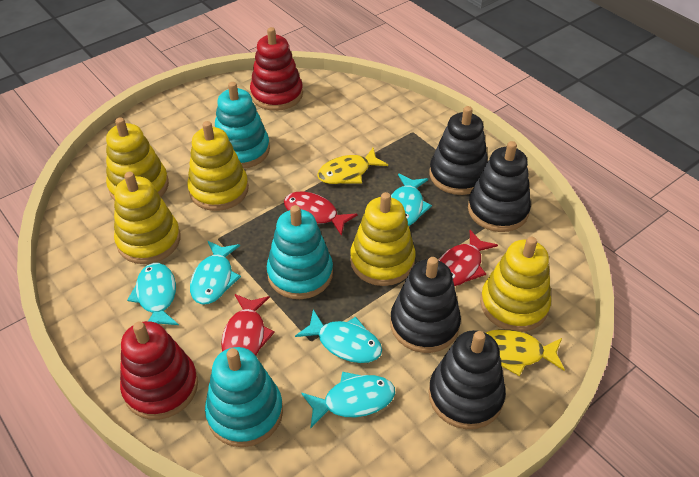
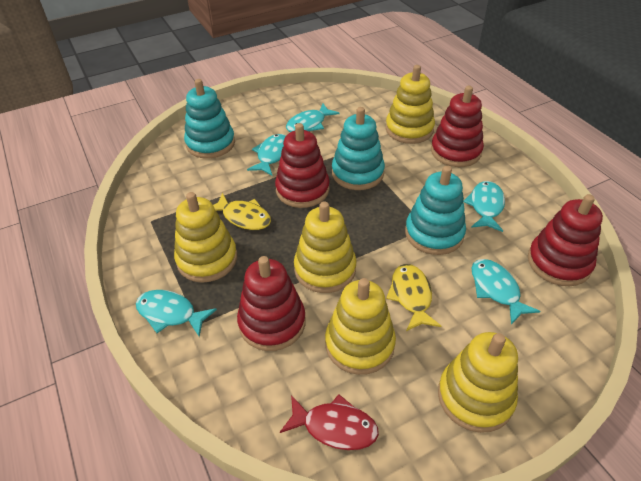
black stacking toy: 4 -> 0
red fish: 3 -> 1
red stacking toy: 2 -> 4

